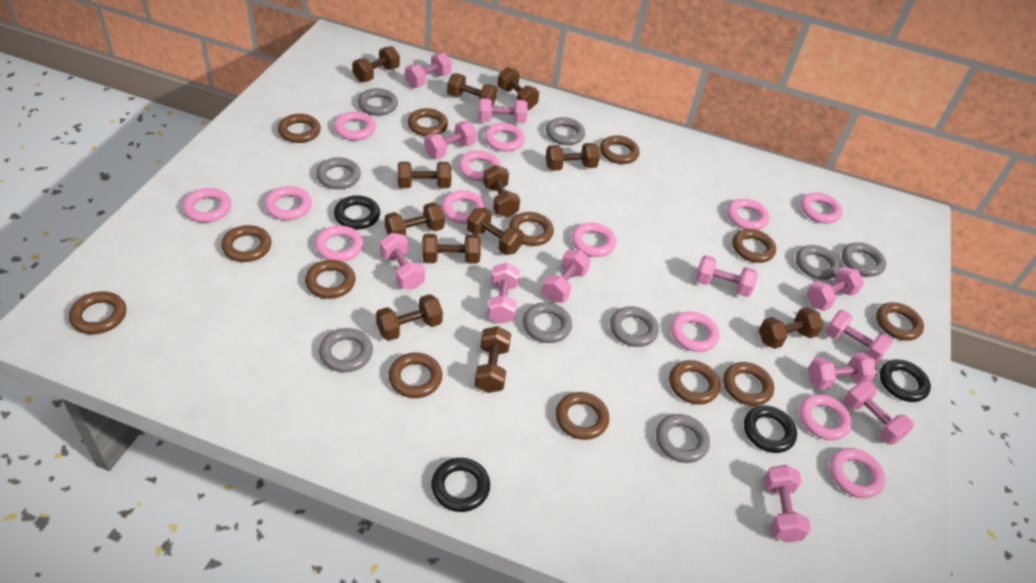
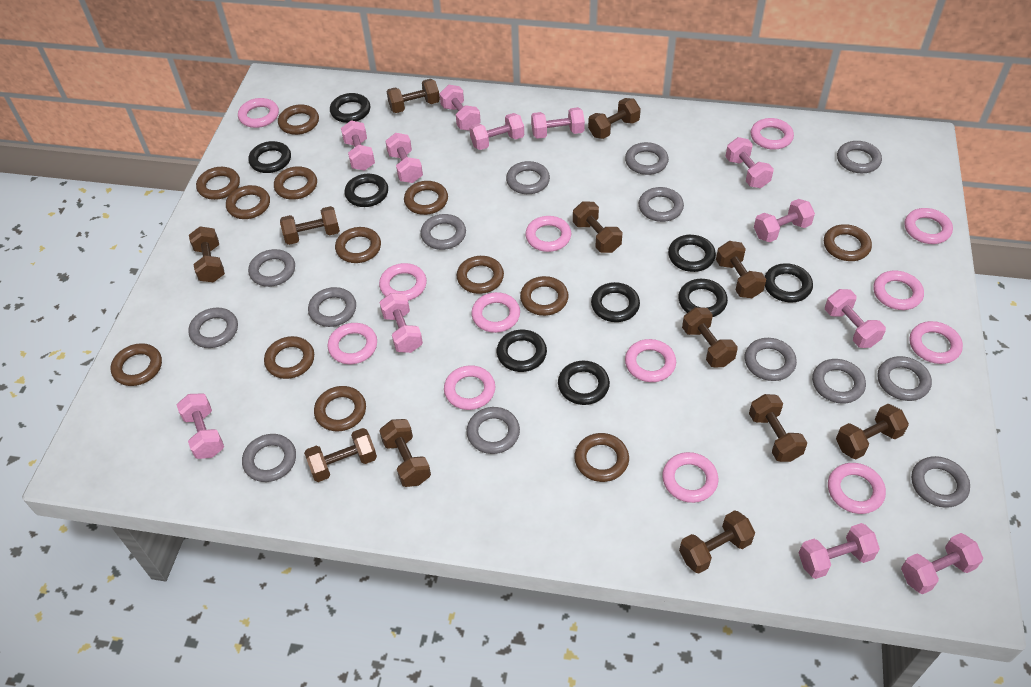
black ring: 4 -> 9
grey ring: 9 -> 14

